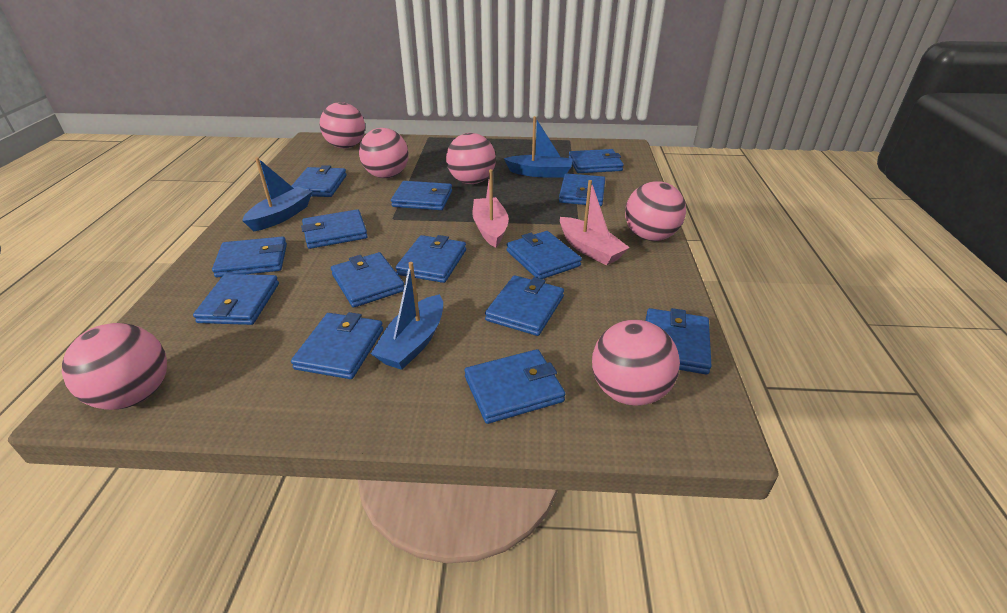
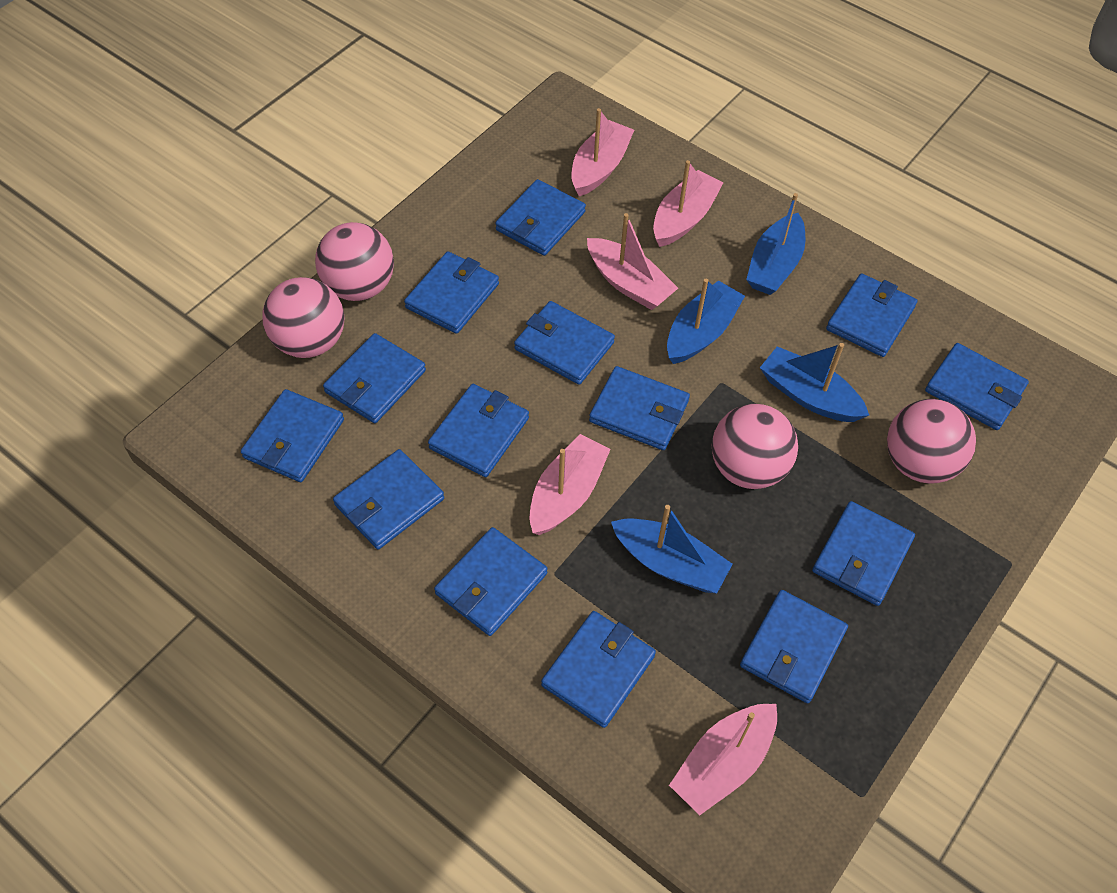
blue boat: 3 -> 4
pink ball: 6 -> 4
pink boat: 2 -> 5

